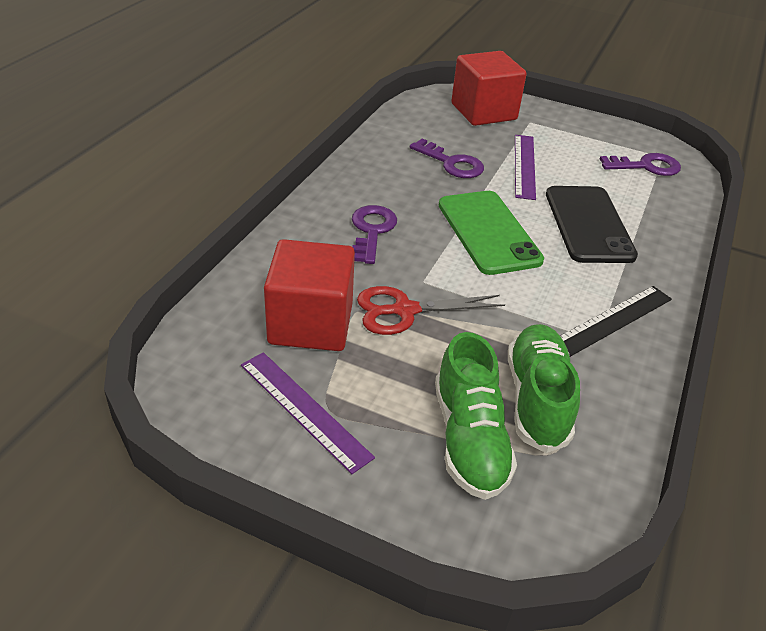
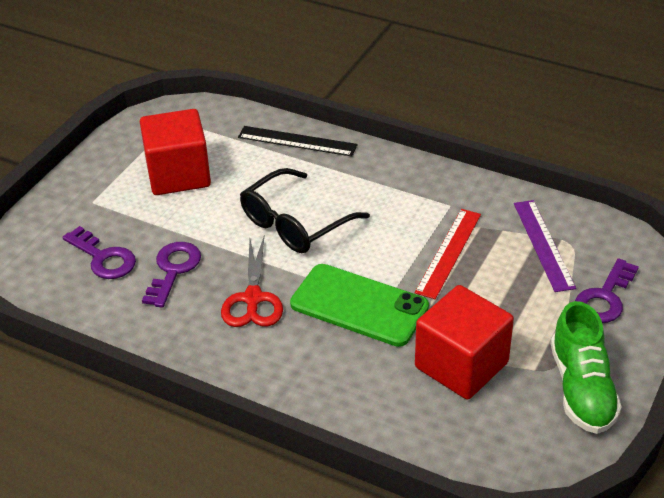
black glasses: 0 -> 1
black phone: 1 -> 0
green shoe: 2 -> 1
purple ruler: 2 -> 1
red ruler: 0 -> 1

